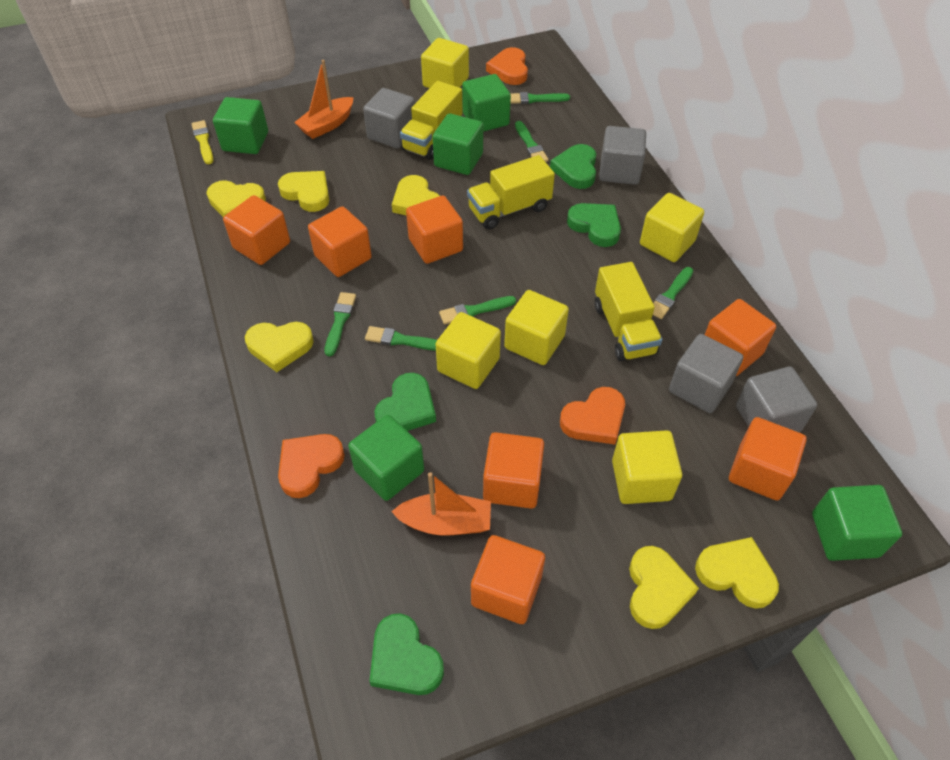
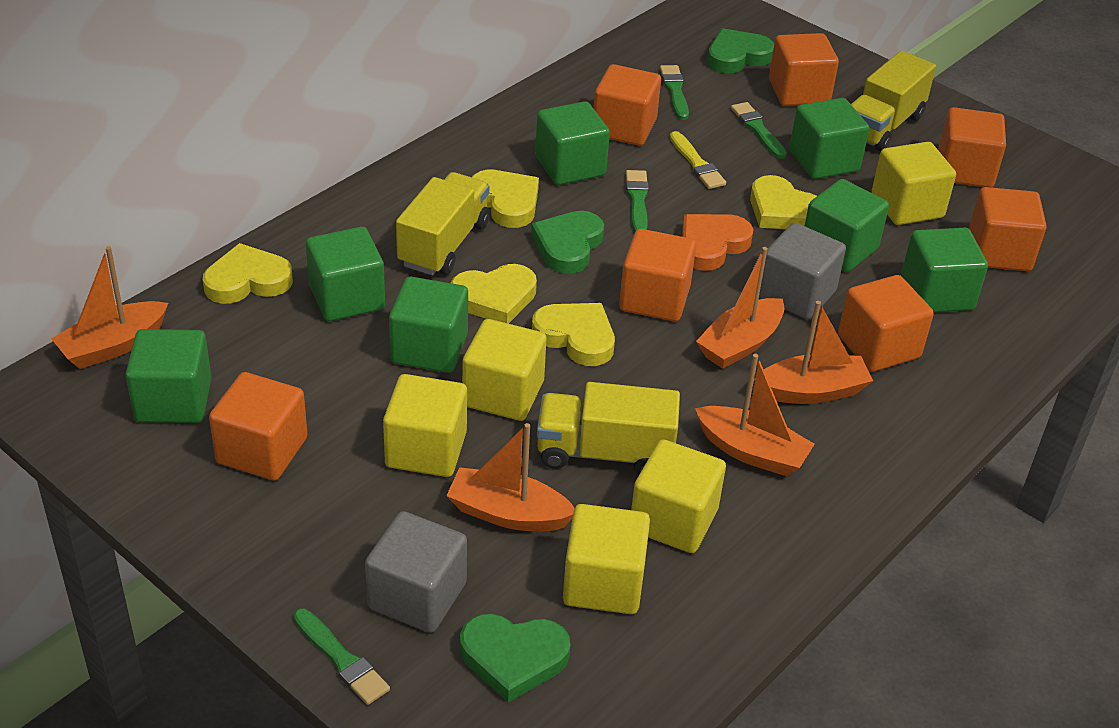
green brush: 6 -> 4
green cube: 5 -> 7
green heart: 4 -> 3
grey cube: 4 -> 2
orange boat: 2 -> 5
orange heart: 3 -> 1
yellow heart: 6 -> 5

